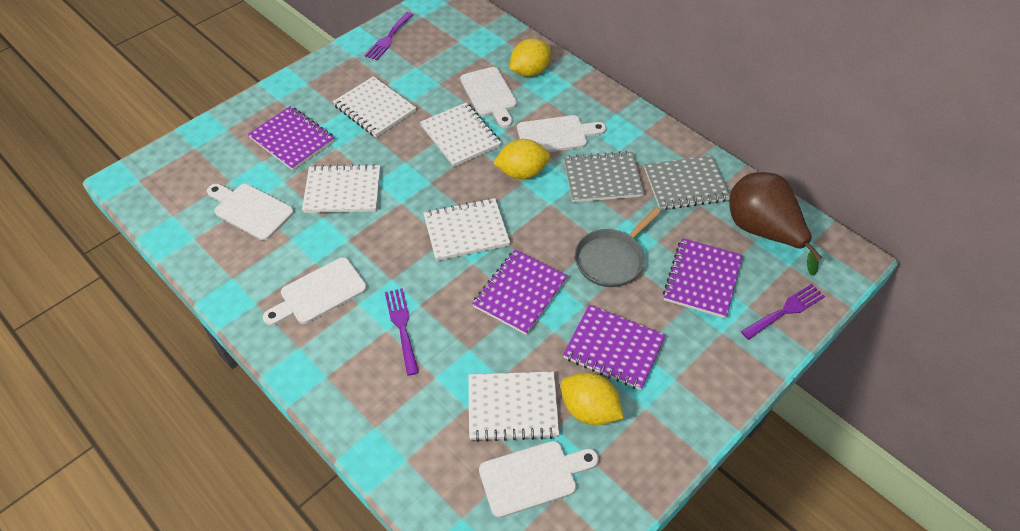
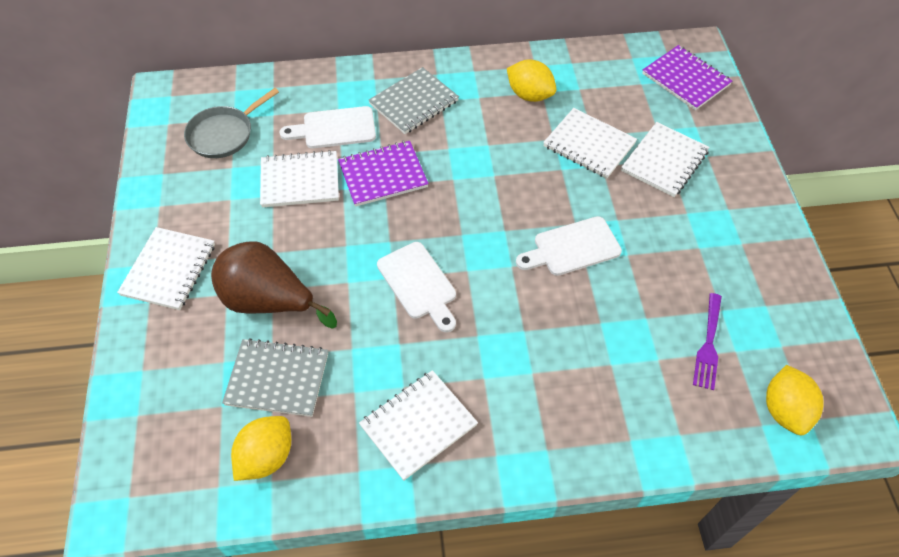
purple fork: 3 -> 1
purple notebook: 4 -> 2
white cutting board: 5 -> 3

